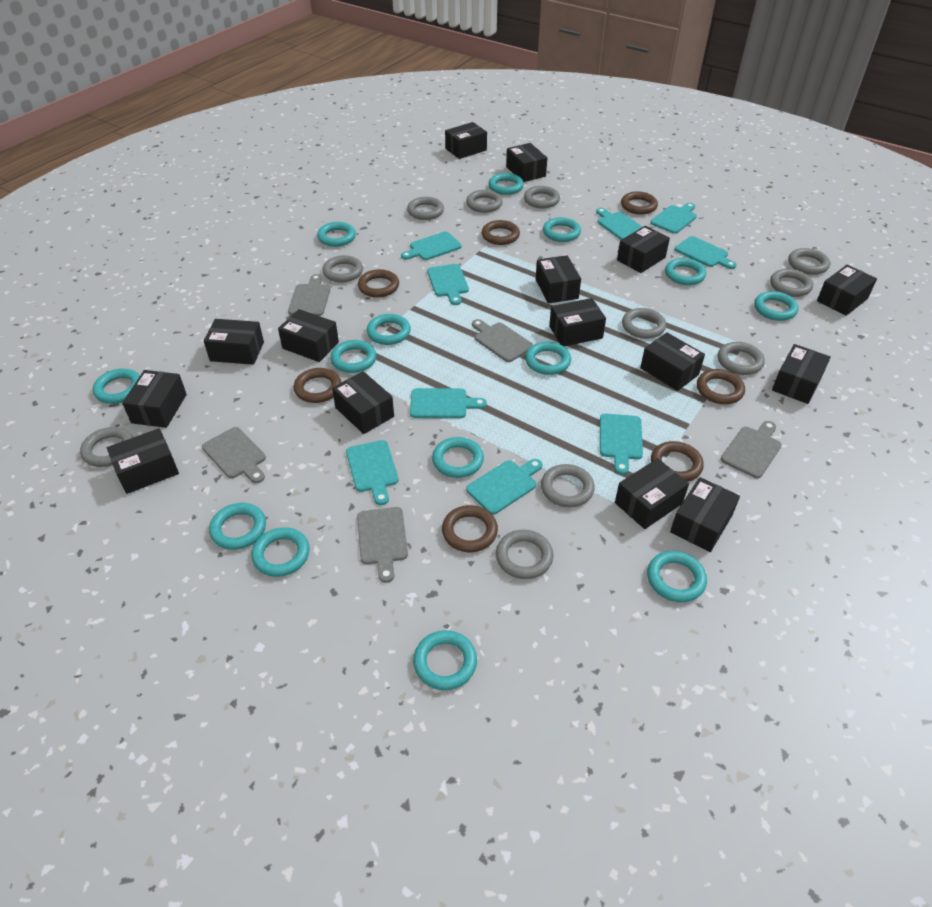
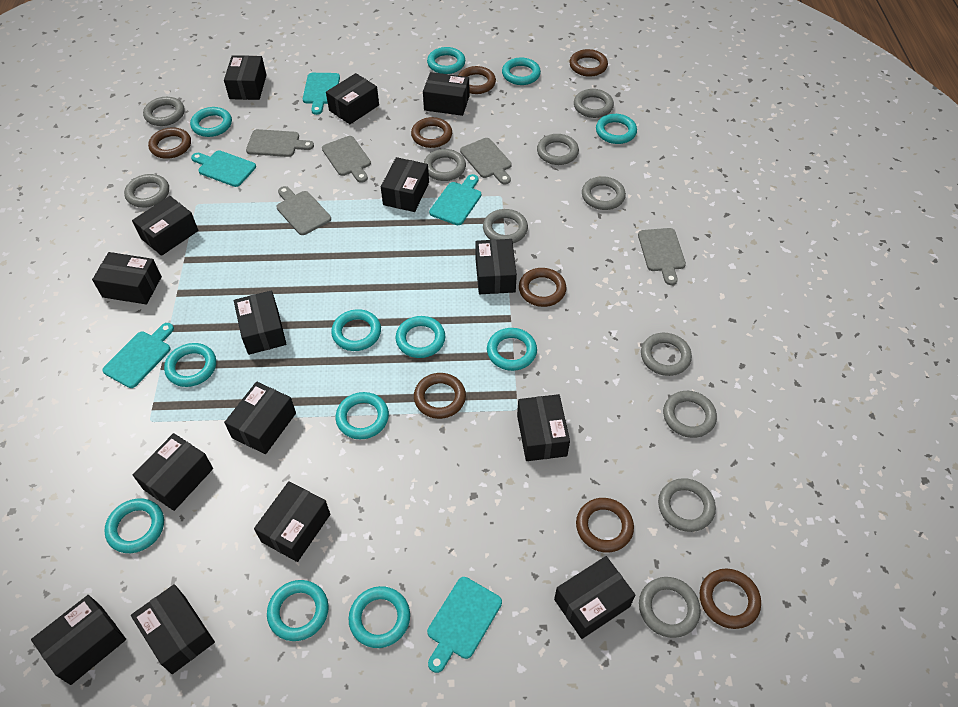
brown ring: 7 -> 8
turquoise cutting board: 9 -> 5
turquoise ring: 14 -> 12

